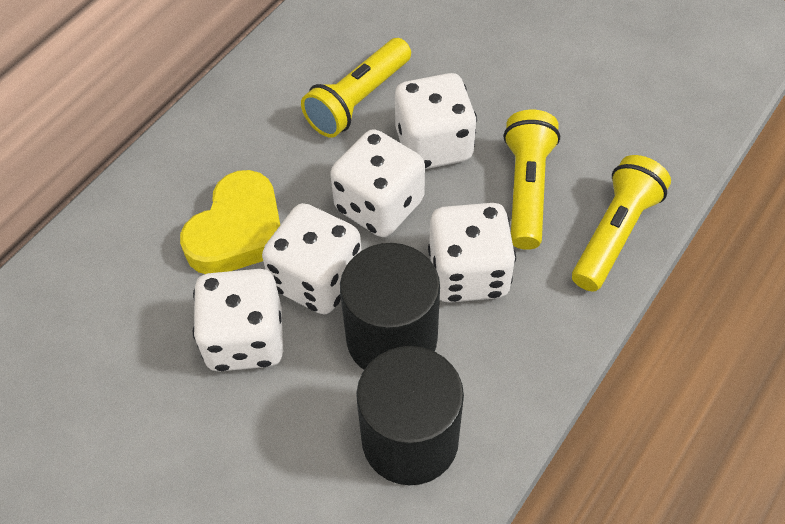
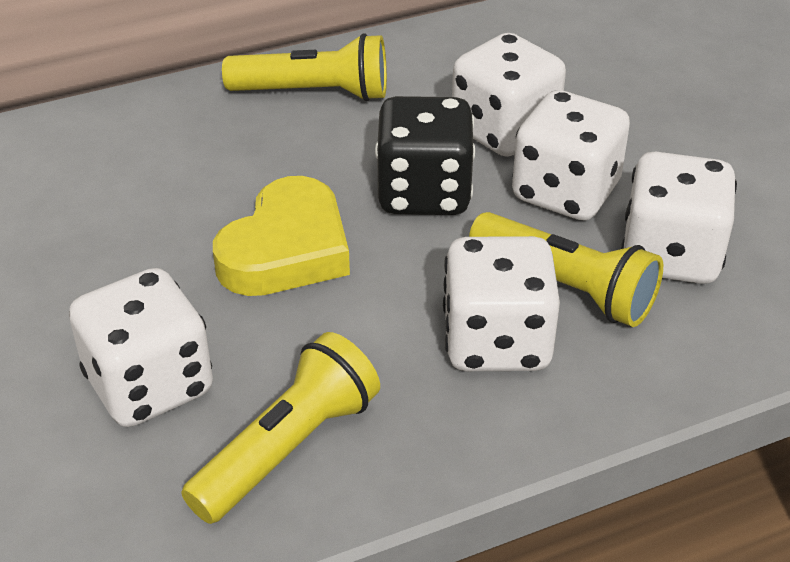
black cylinder: 2 -> 0
black dice: 0 -> 1

